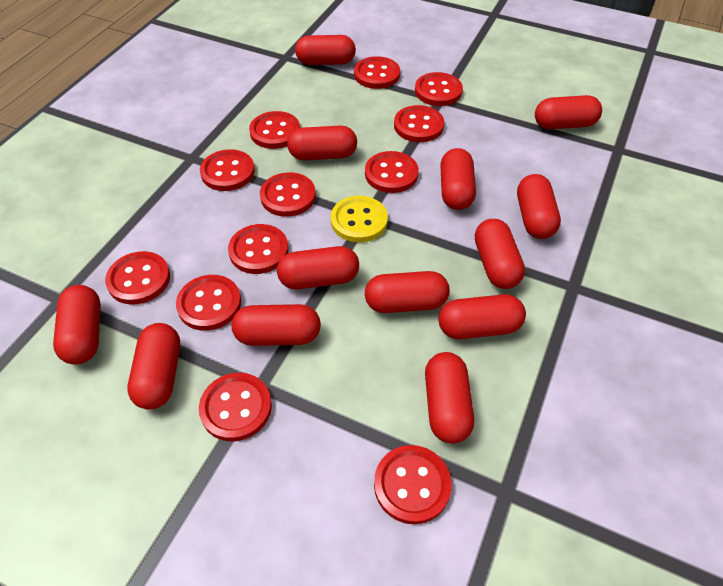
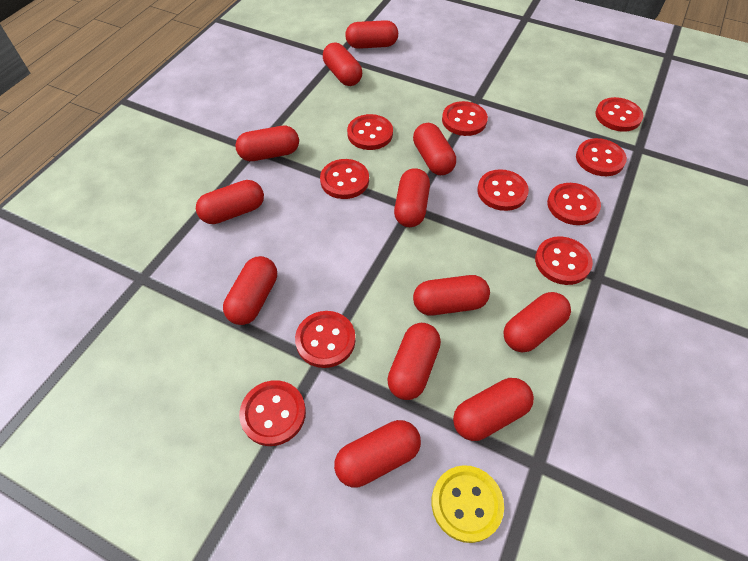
red button: 12 -> 10
red capsule: 13 -> 12

